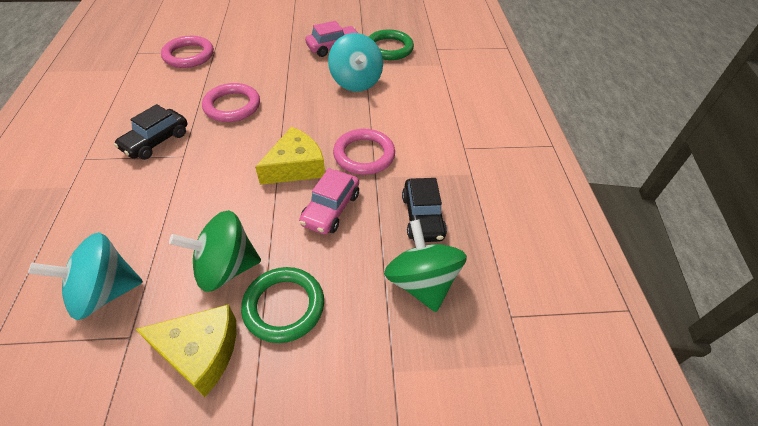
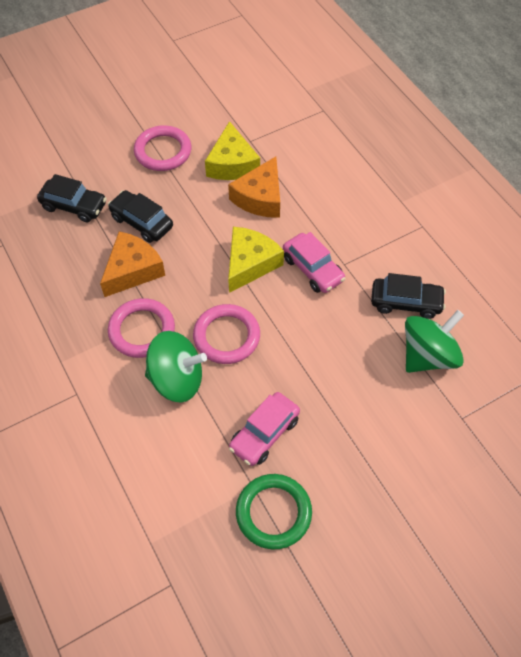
black car: 2 -> 3
green ring: 2 -> 1
orange cheese: 0 -> 2
turquoise spinning top: 2 -> 0

